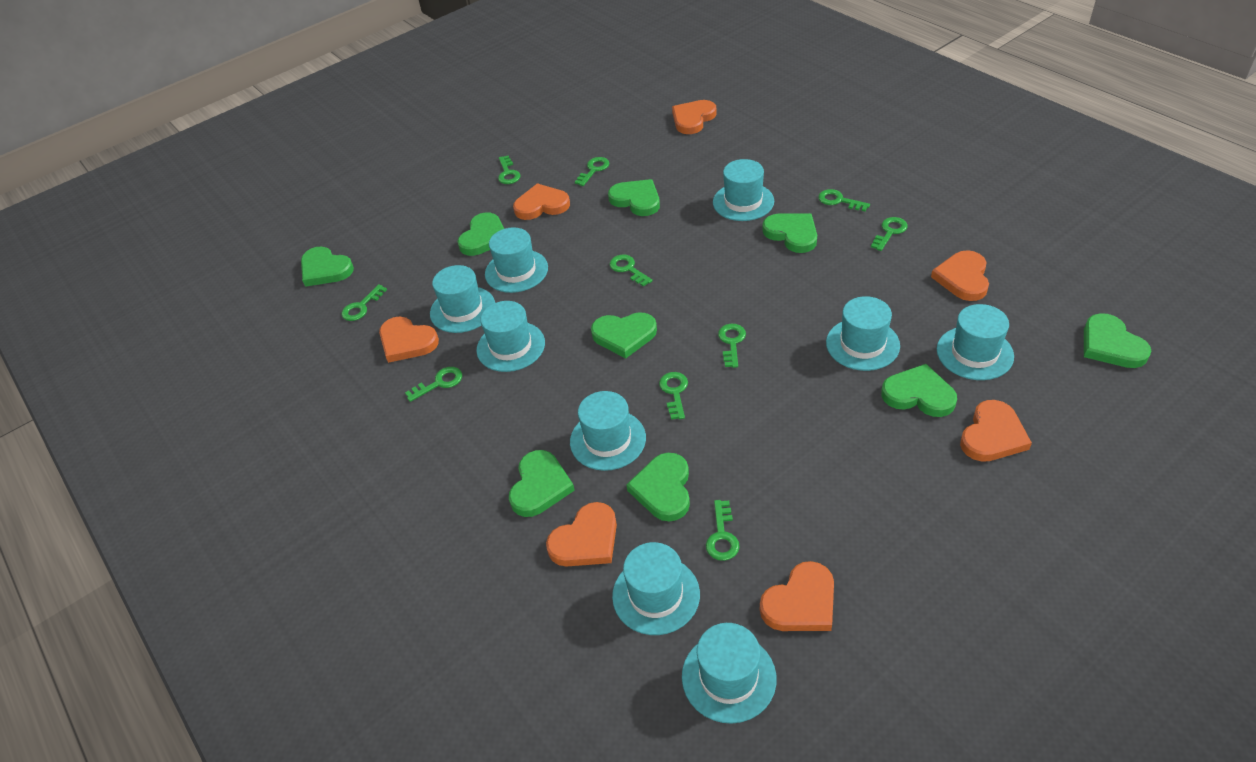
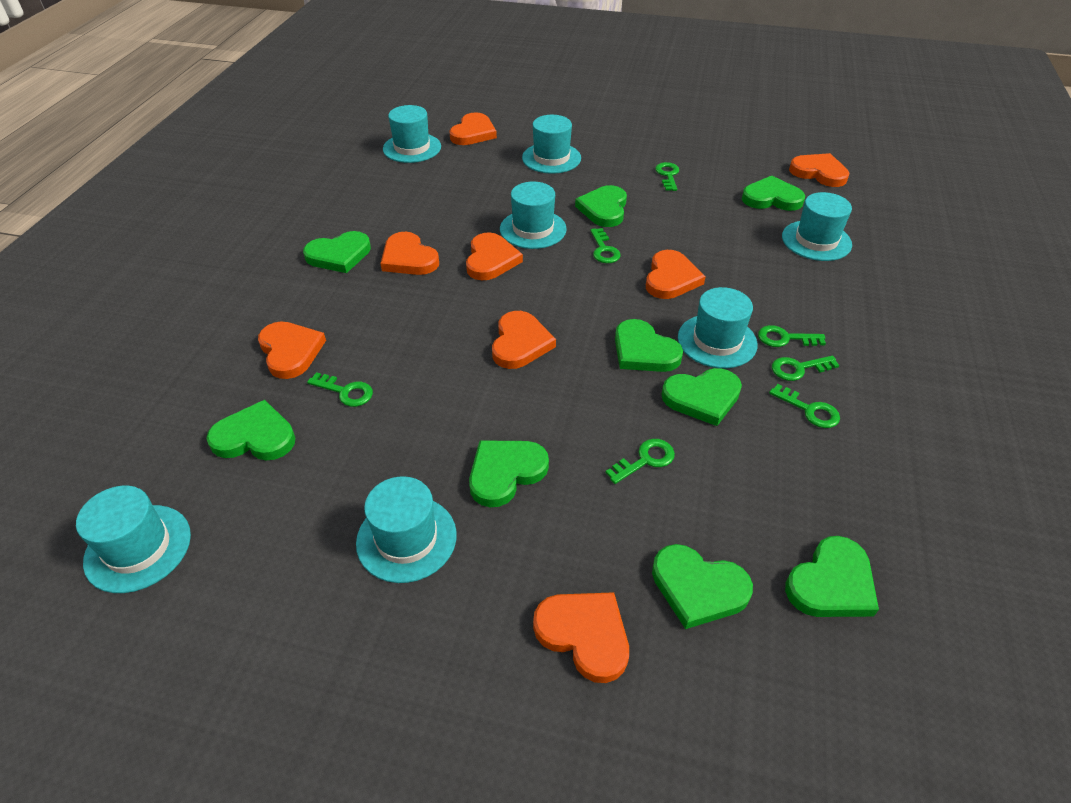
green key: 10 -> 7
orange heart: 7 -> 8
turquoise hat: 9 -> 7

